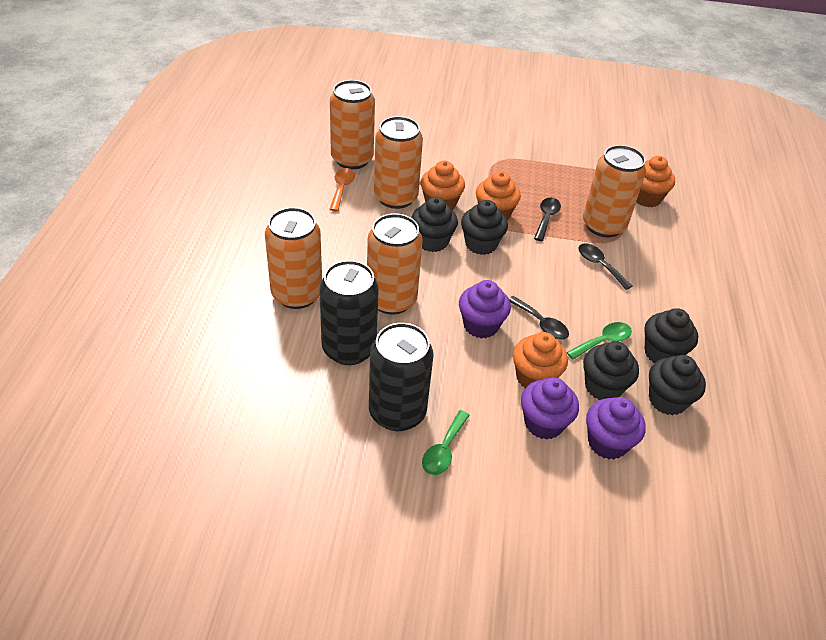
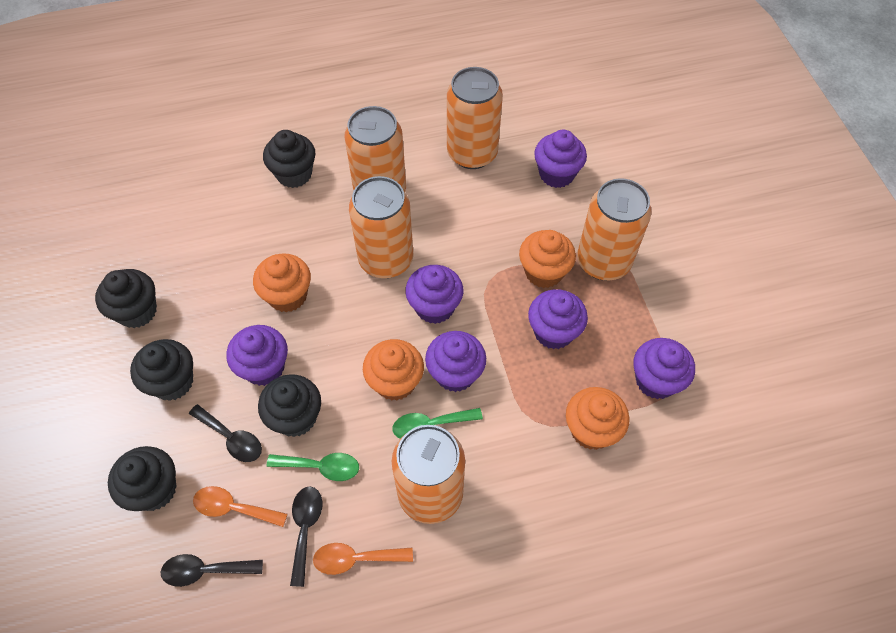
black can: 2 -> 0
orange spoon: 1 -> 2
purple cupcake: 3 -> 6

